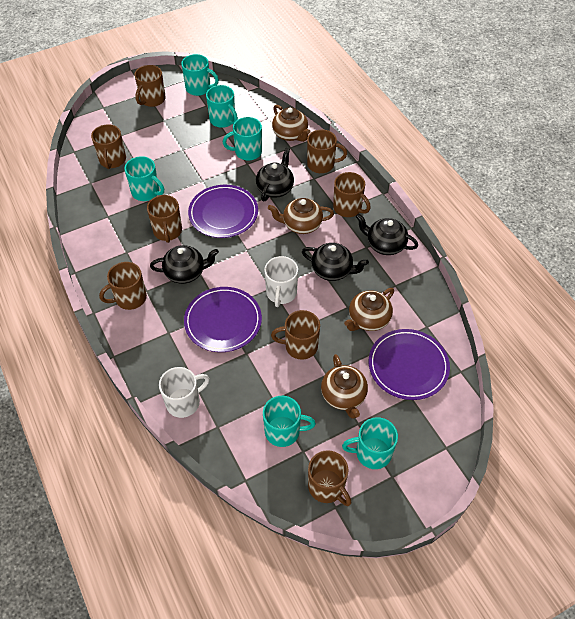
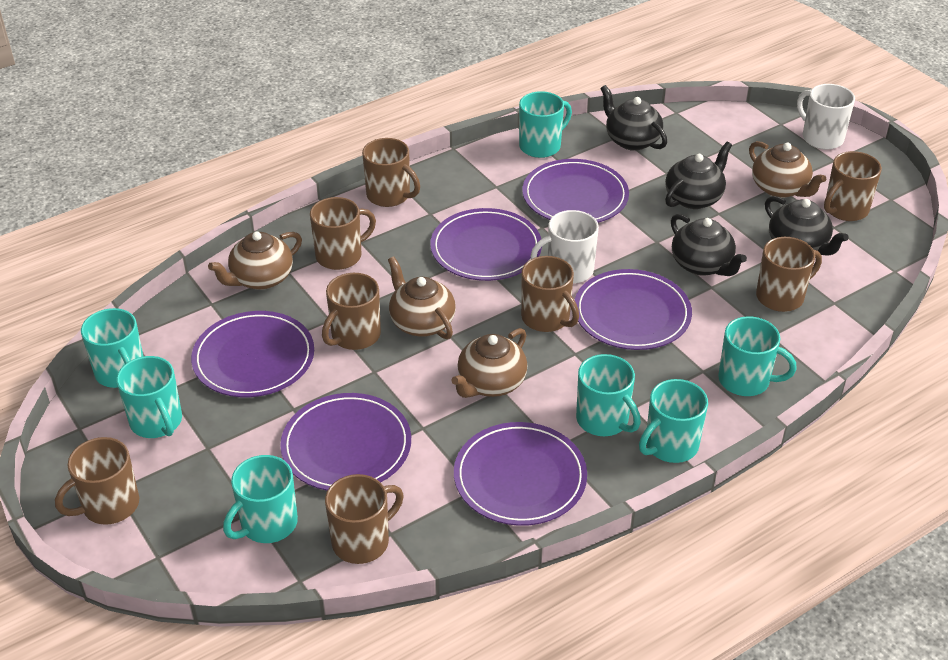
purple plate: 3 -> 6
turquoise mug: 6 -> 7

